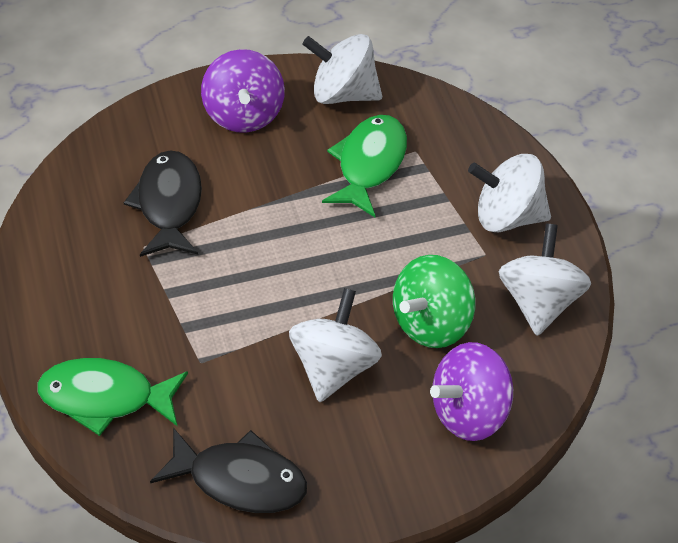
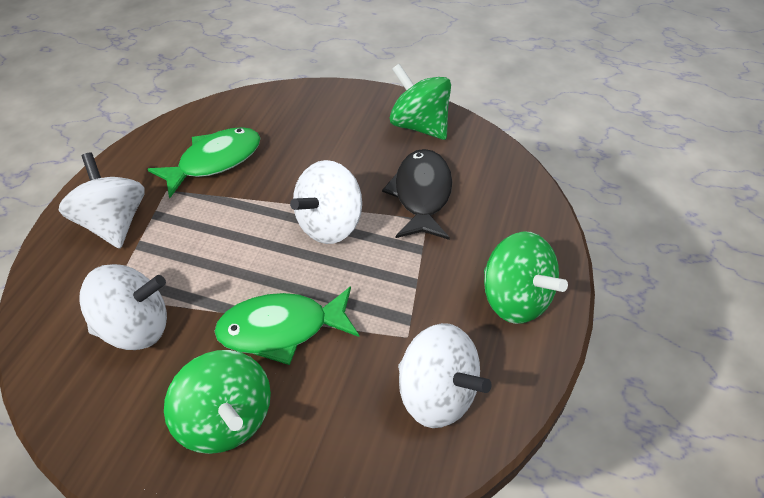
black fish: 2 -> 1
green spinning top: 1 -> 3
purple spinning top: 2 -> 0

